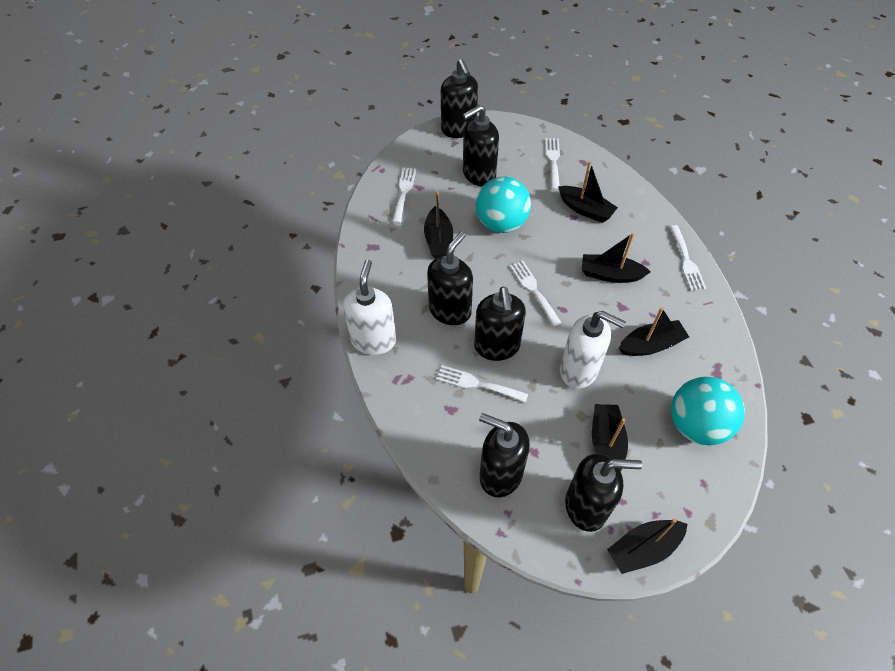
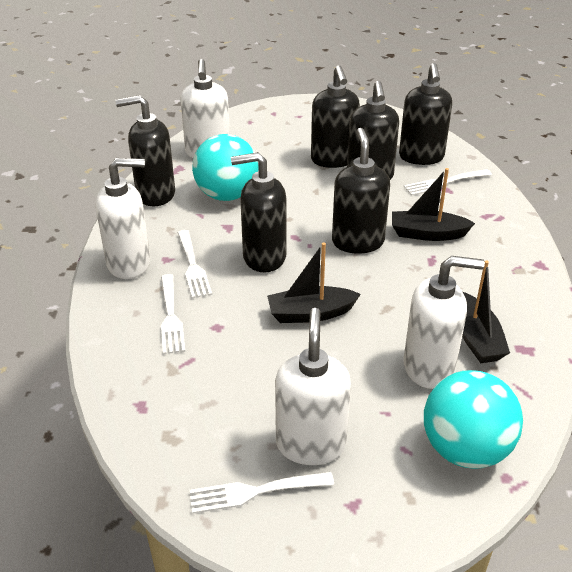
black boat: 6 -> 3
white fork: 5 -> 4
white soap dispenser: 2 -> 4

